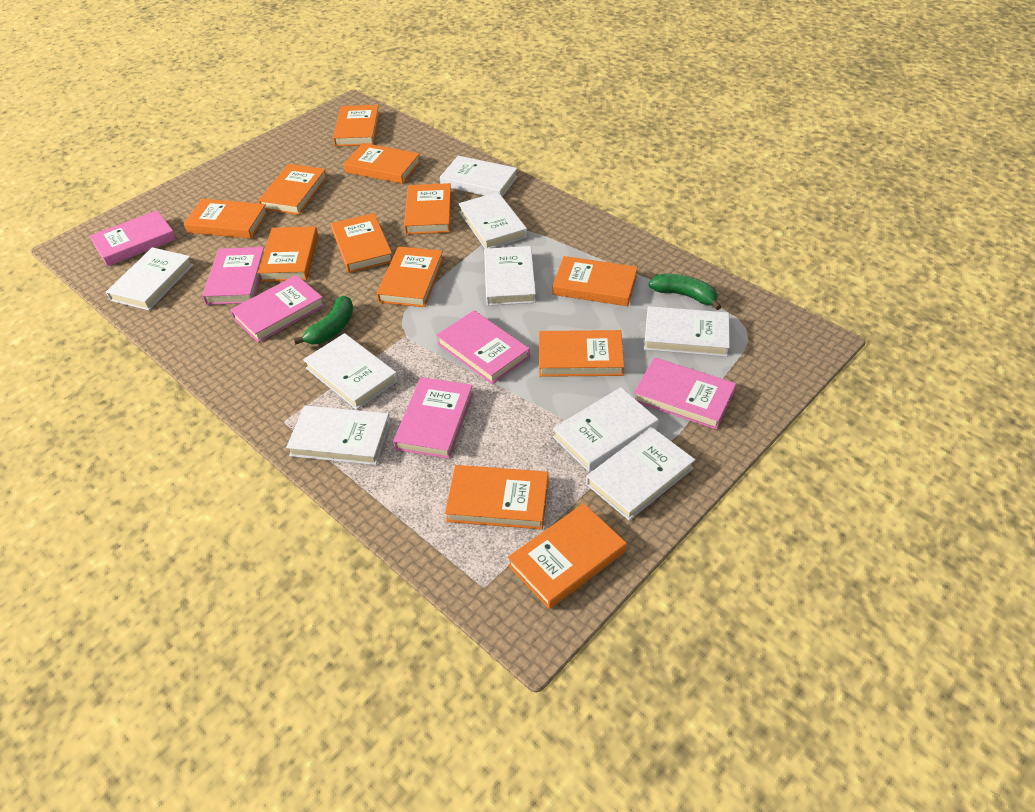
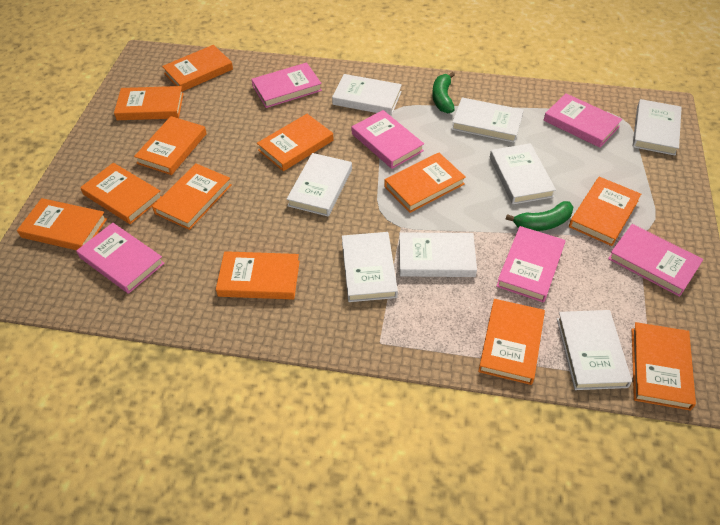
white book: 9 -> 8

